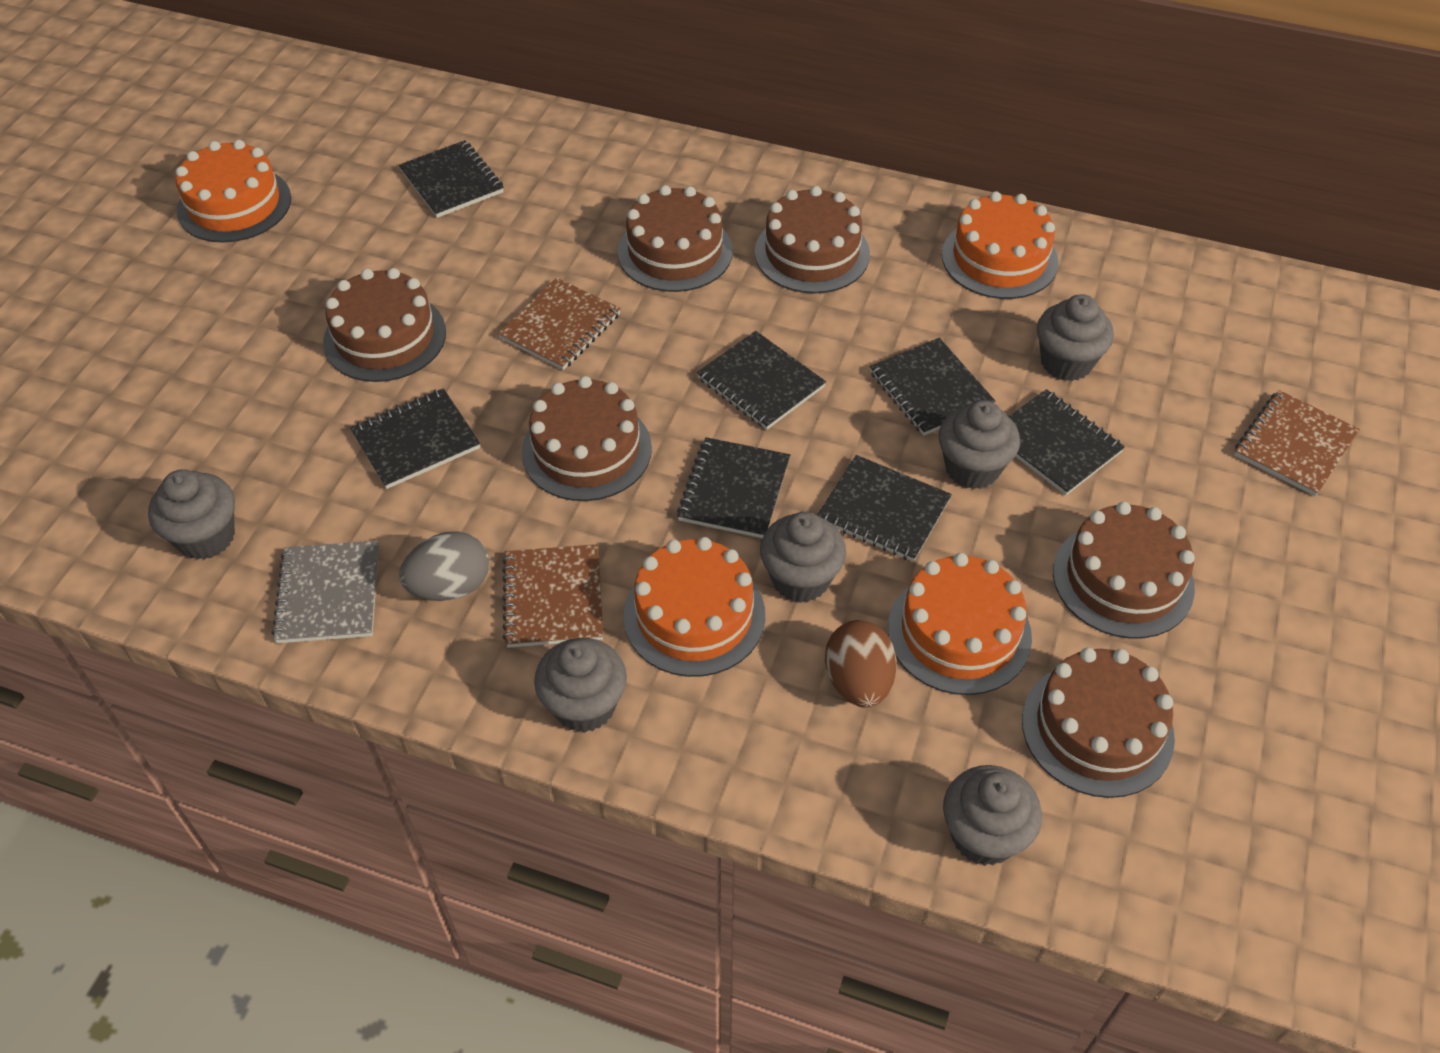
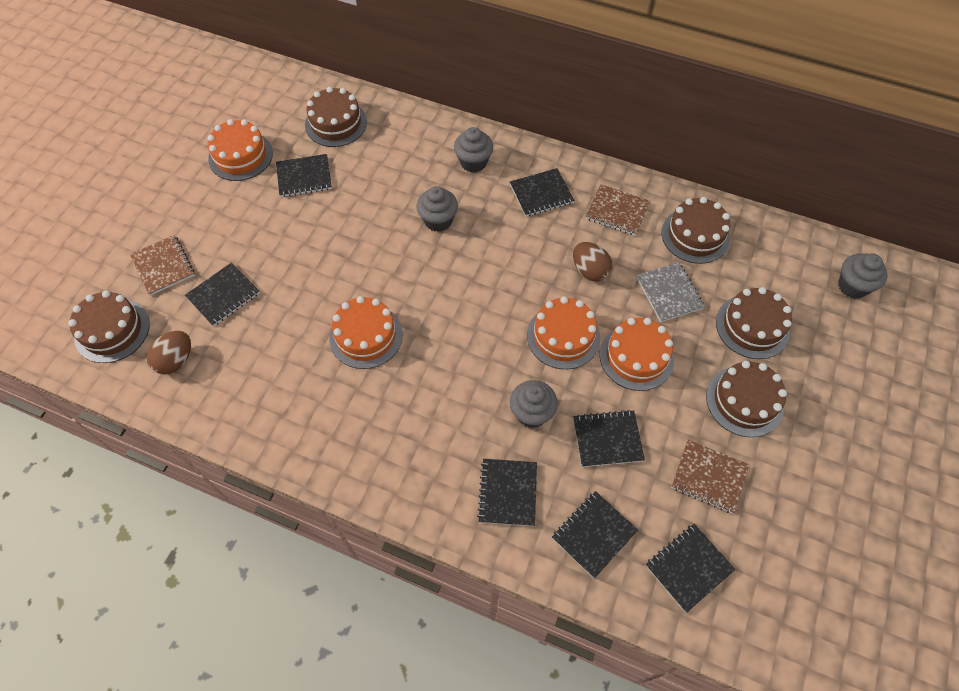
brown cake: 6 -> 5
brown egg: 1 -> 2
grey cupcake: 6 -> 4
grey egg: 1 -> 0

